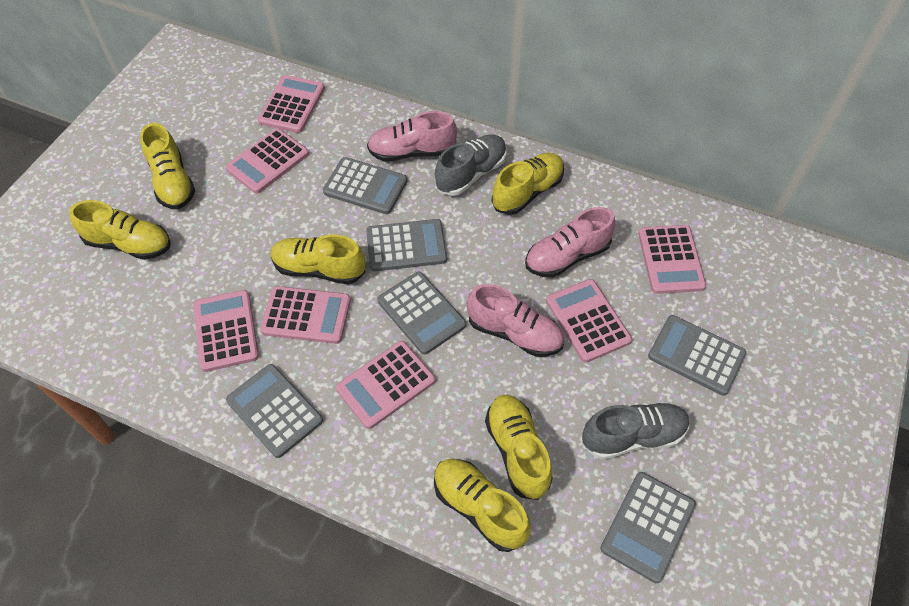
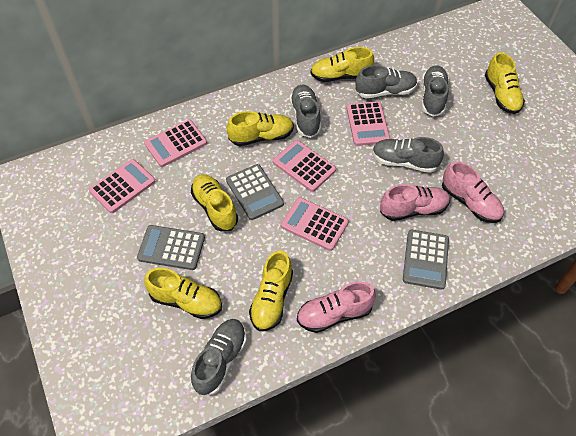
grey calculator: 6 -> 3
grey shoe: 2 -> 5
pink calculator: 7 -> 5

